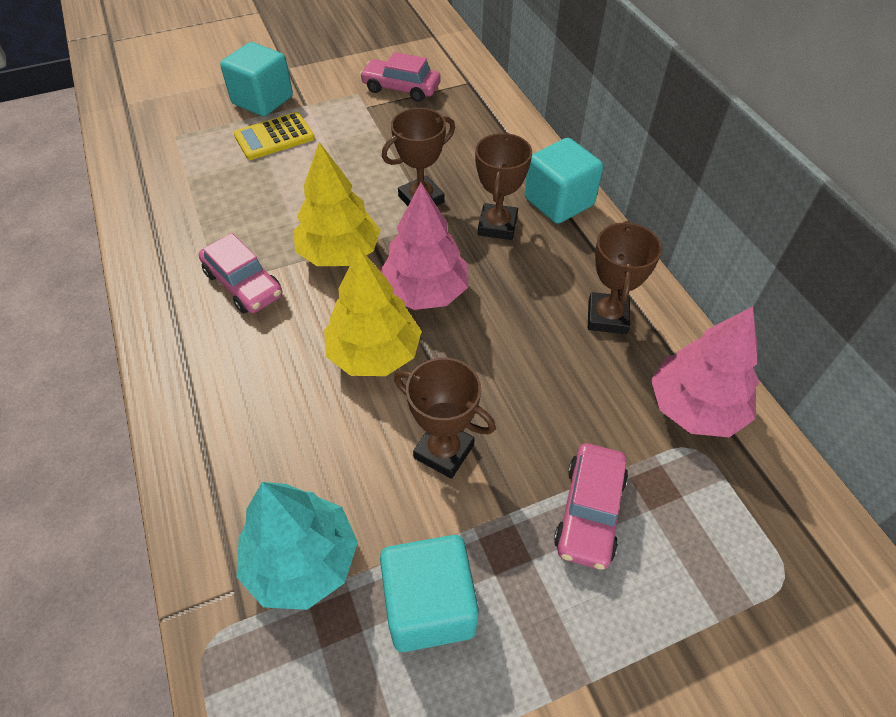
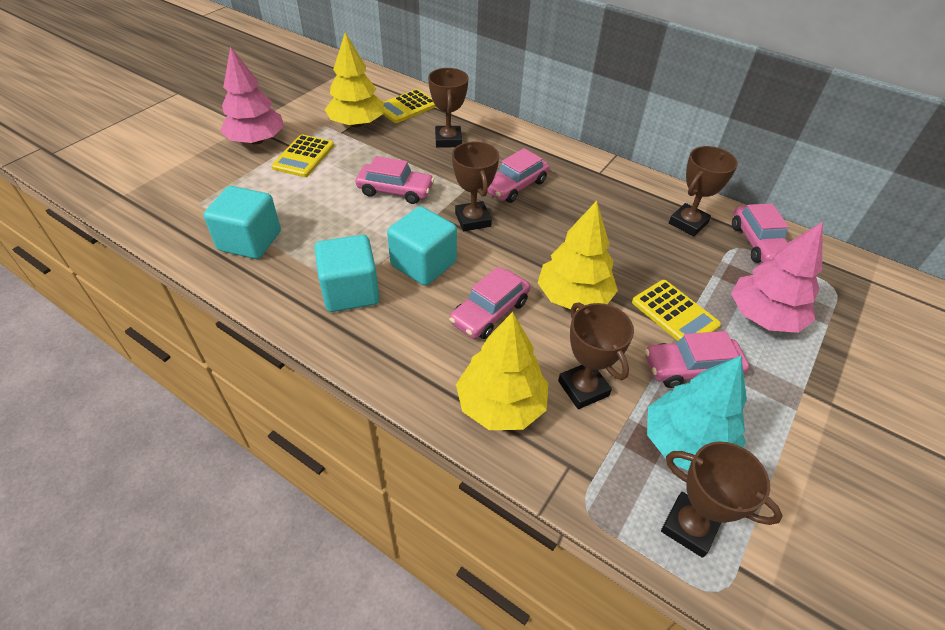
brown trophy: 4 -> 5
pink car: 3 -> 5
yellow calculator: 1 -> 3
yellow tree: 2 -> 3

